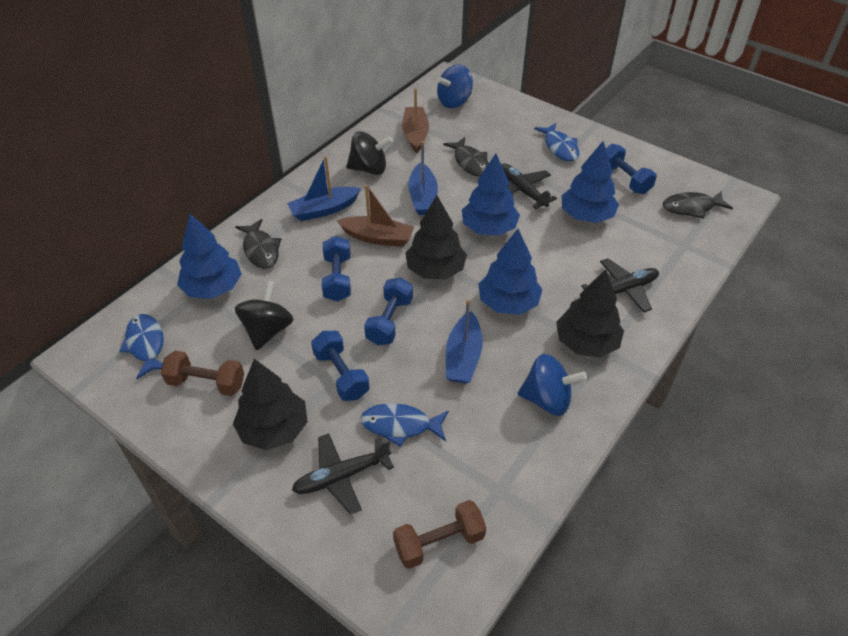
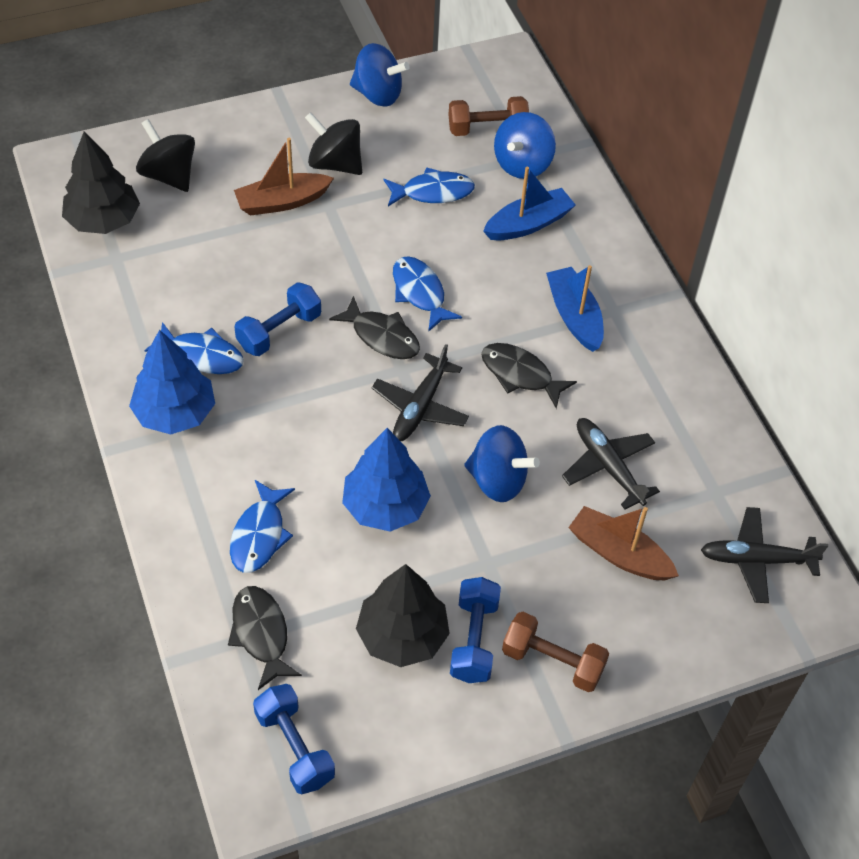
black tree: 3 -> 2
blue boat: 3 -> 2
blue dumbbell: 4 -> 3
blue fish: 3 -> 4
blue spinning top: 2 -> 3
blue tree: 4 -> 2

